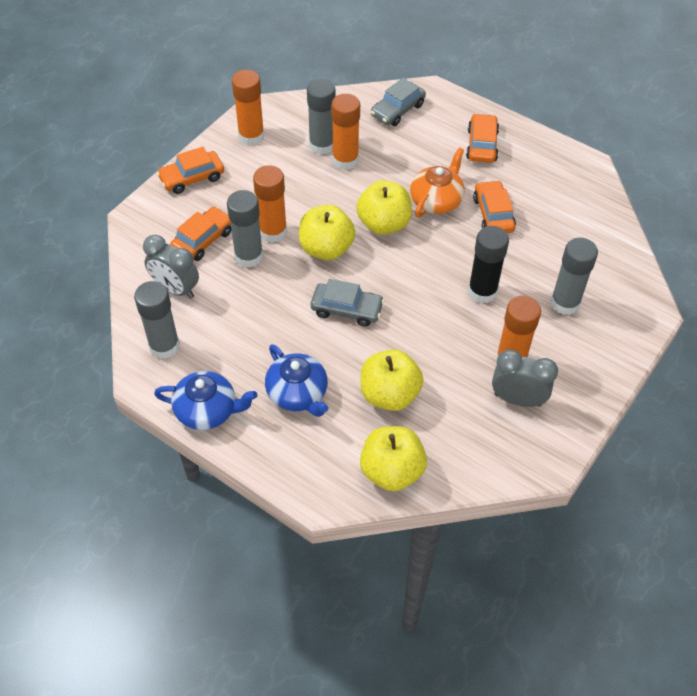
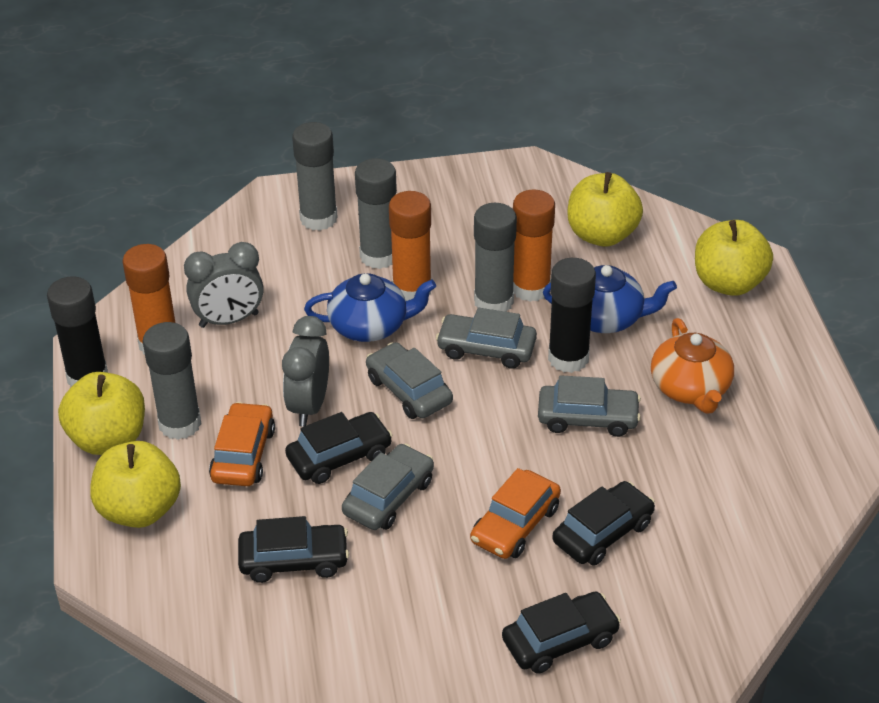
black car: 0 -> 4
black glue stick: 1 -> 2
grey car: 2 -> 4
orange car: 4 -> 2
orange glue stick: 4 -> 3

